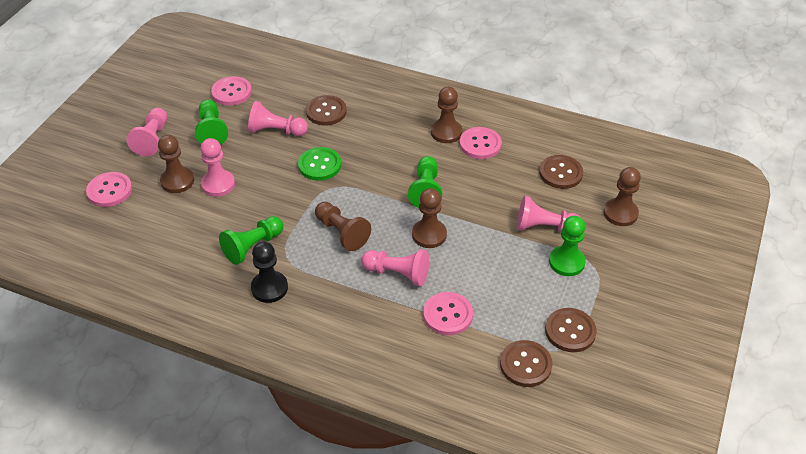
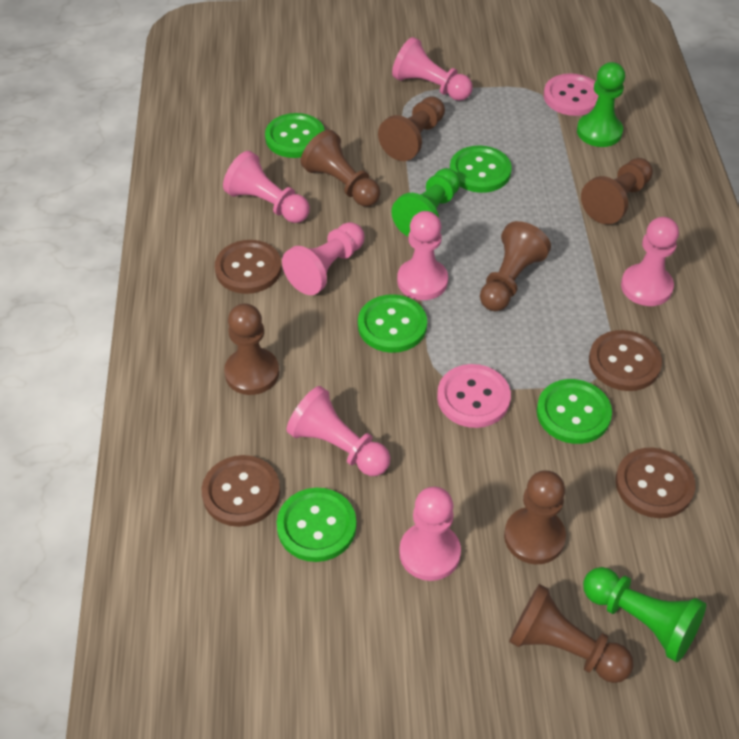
black pawn: 1 -> 0
brown pawn: 5 -> 7
green button: 1 -> 5
green pawn: 4 -> 3
pink button: 4 -> 2
pink pawn: 5 -> 7

